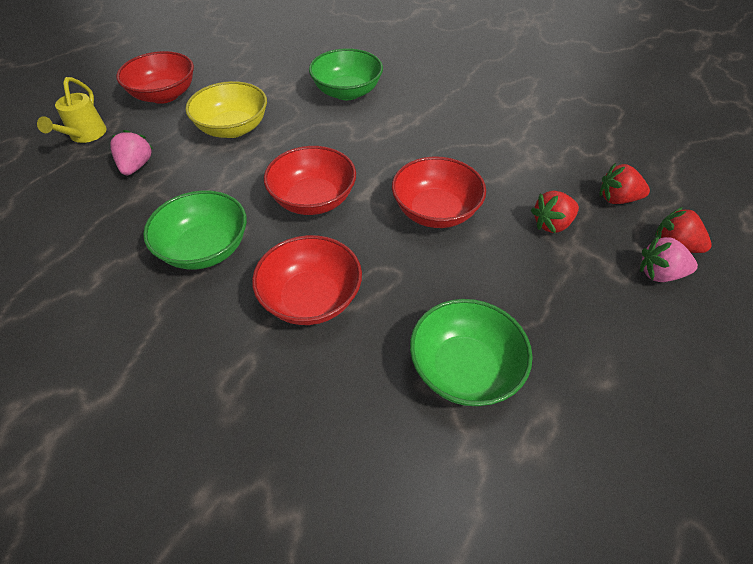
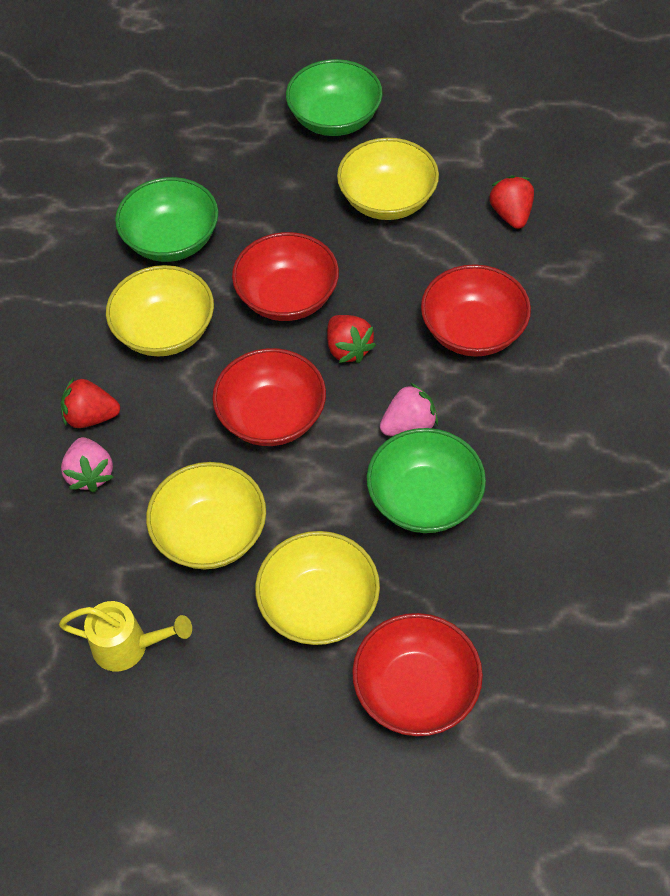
yellow bowl: 1 -> 4

